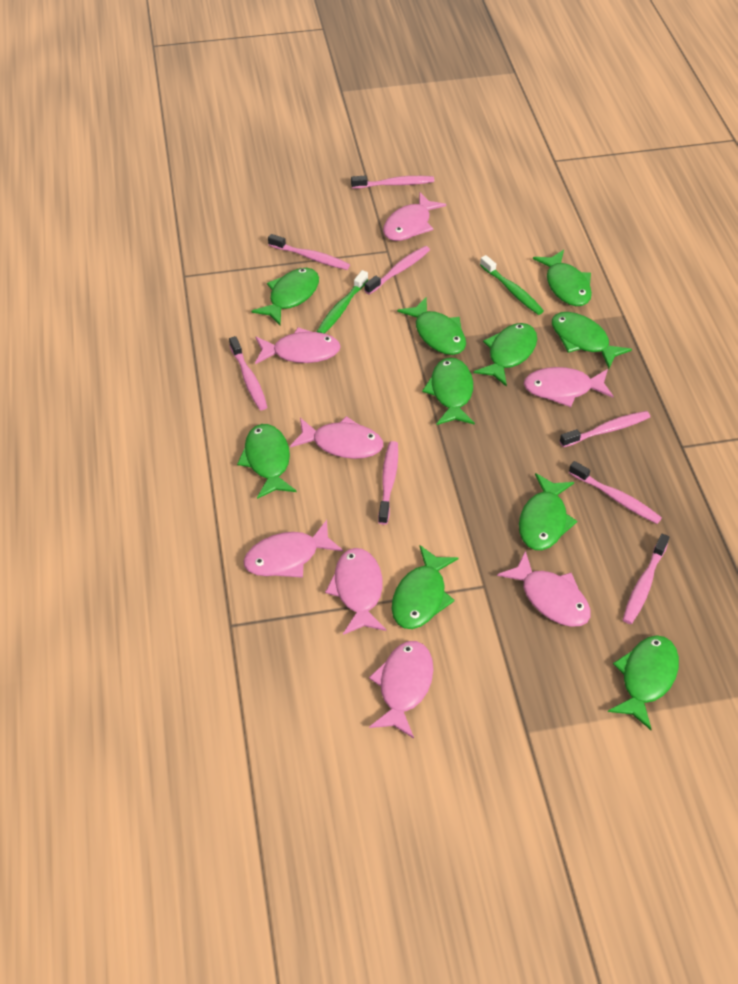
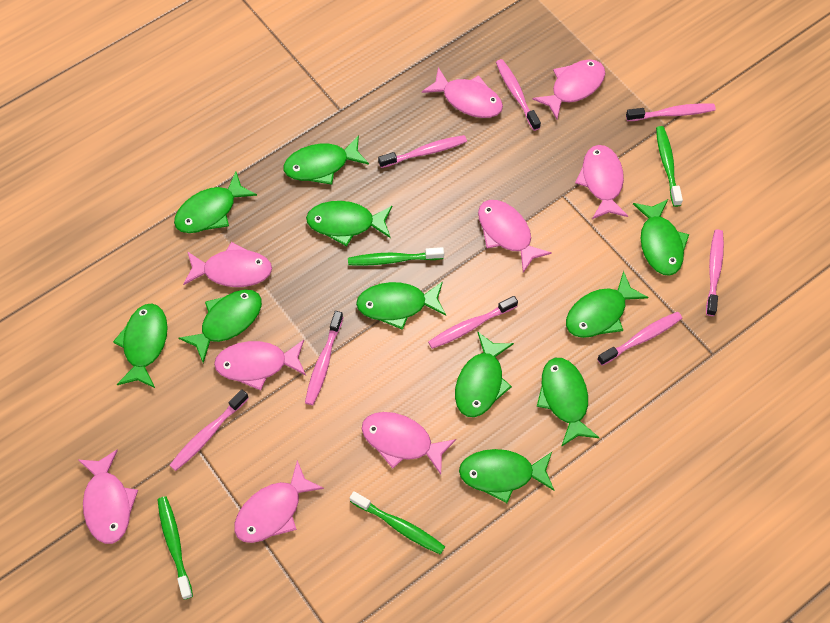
green fish: 10 -> 11
green toothbrush: 2 -> 4
pink fish: 8 -> 9

